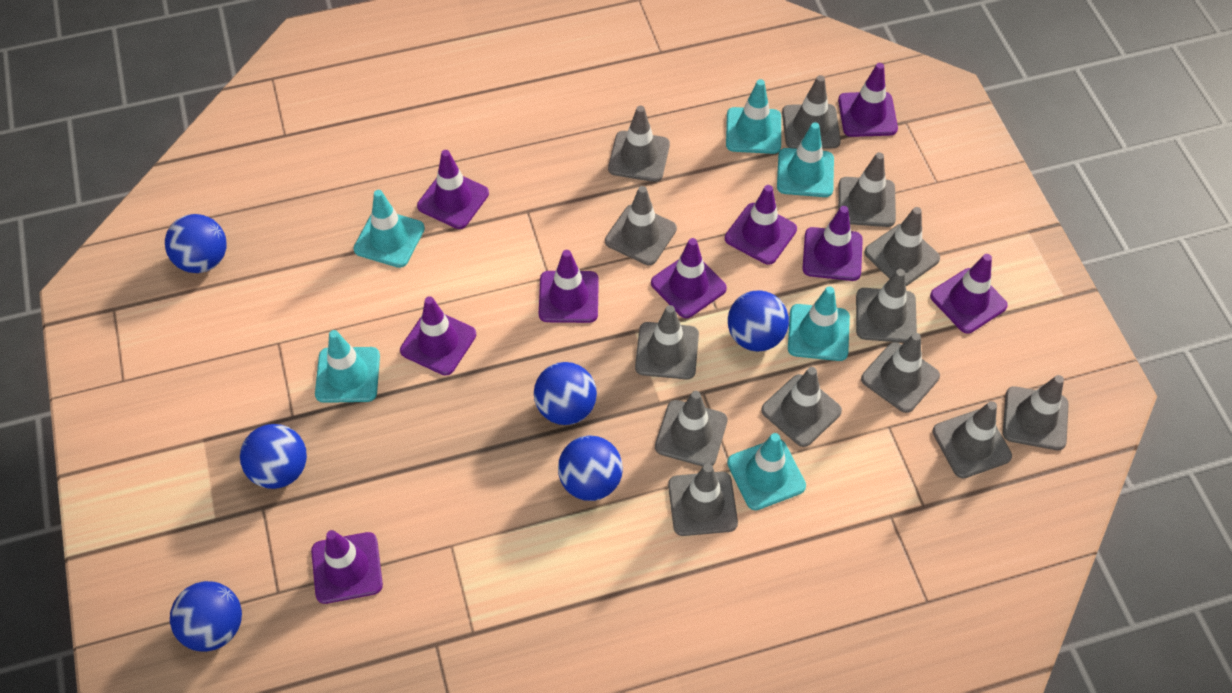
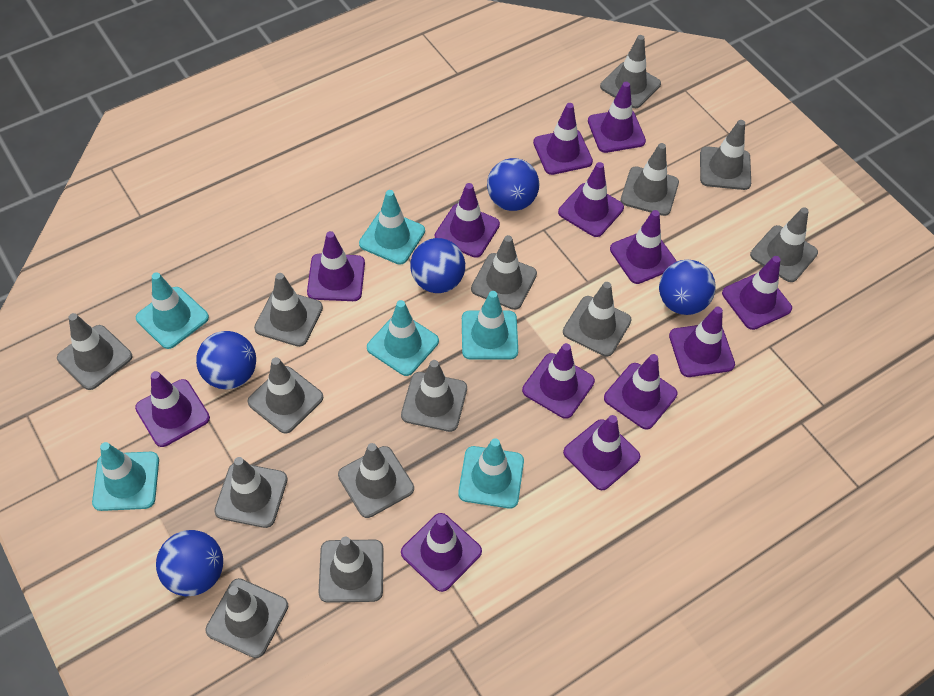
blue ball: 6 -> 5
grey traffic cone: 13 -> 14
purple traffic cone: 9 -> 13

